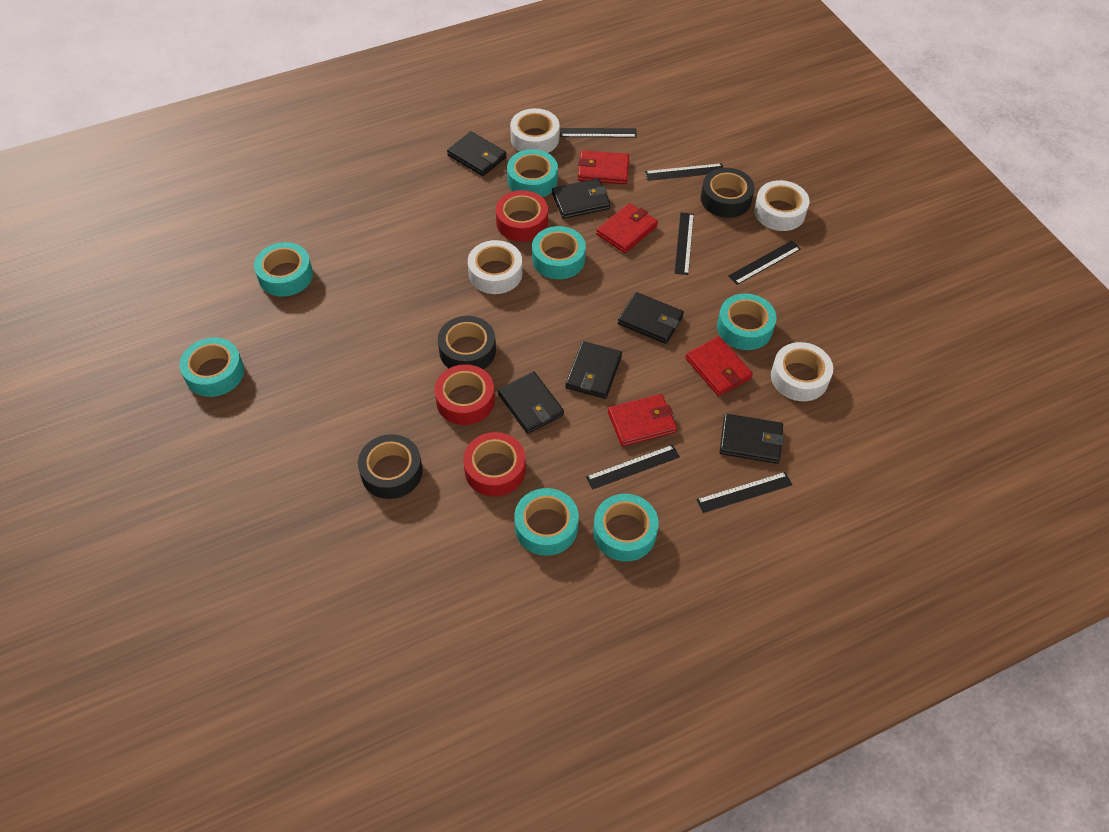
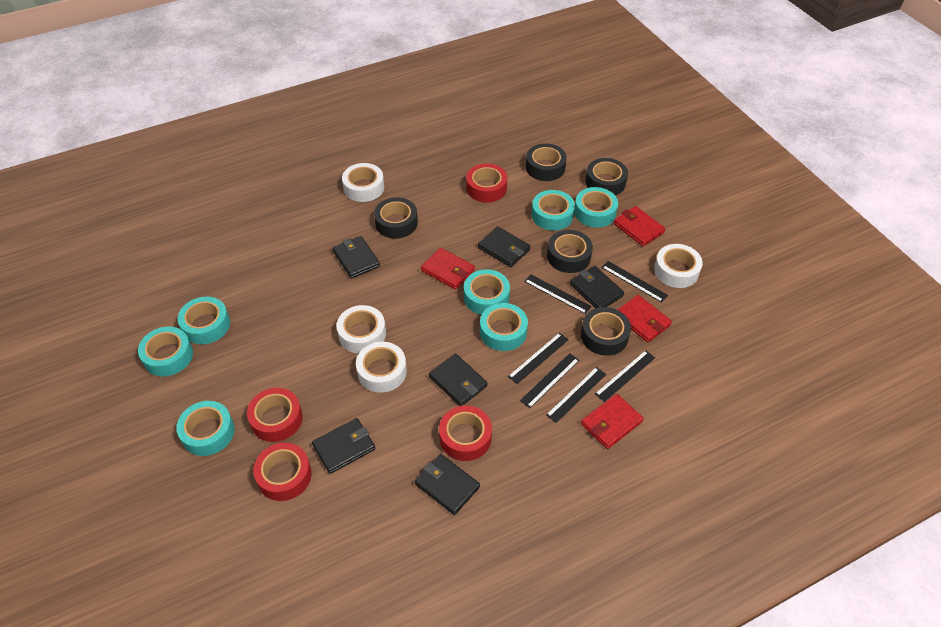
black tape: 3 -> 5
red tape: 3 -> 4

